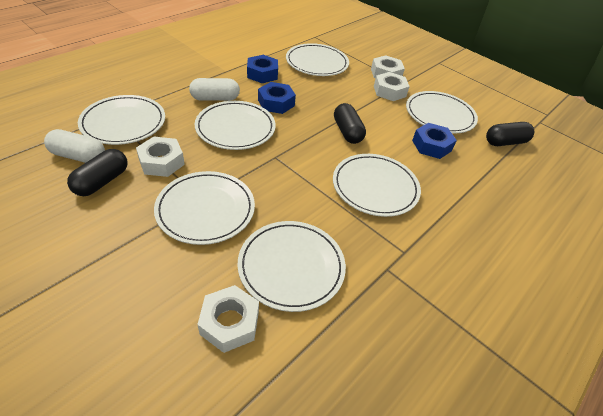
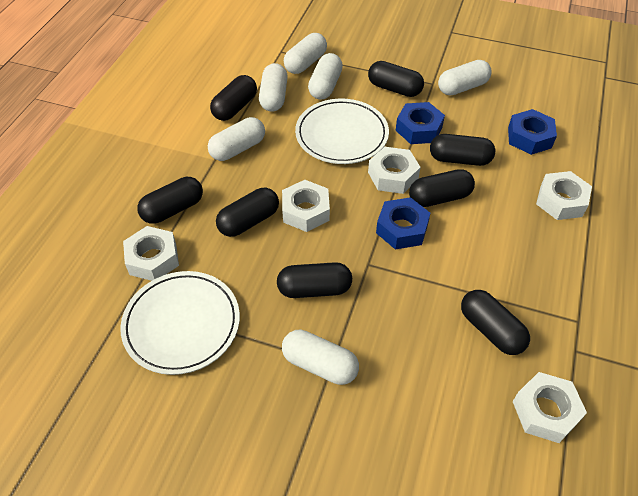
black capsule: 3 -> 8
white capsule: 2 -> 6
white nut: 4 -> 5
white plate: 7 -> 2

